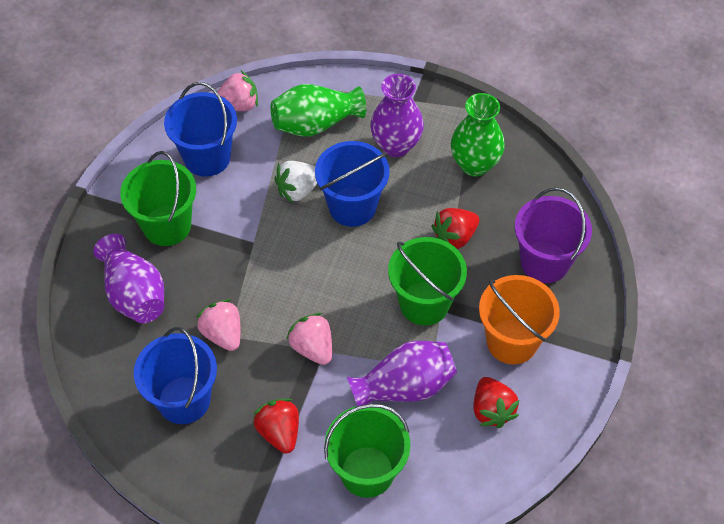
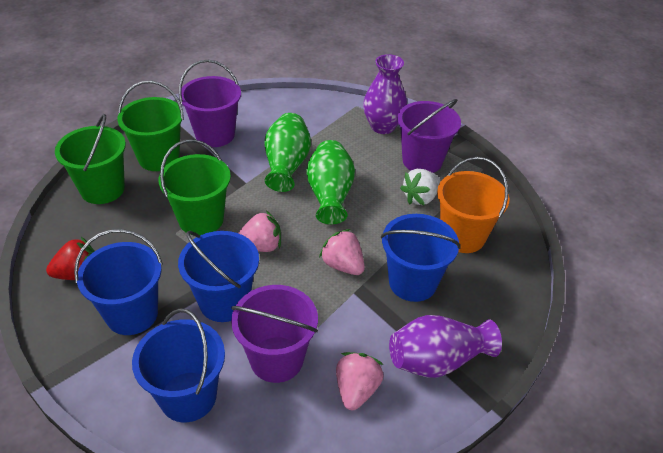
blue bucket: 3 -> 4
purple bucket: 1 -> 3
purple vase: 3 -> 2
red strawberry: 3 -> 1

